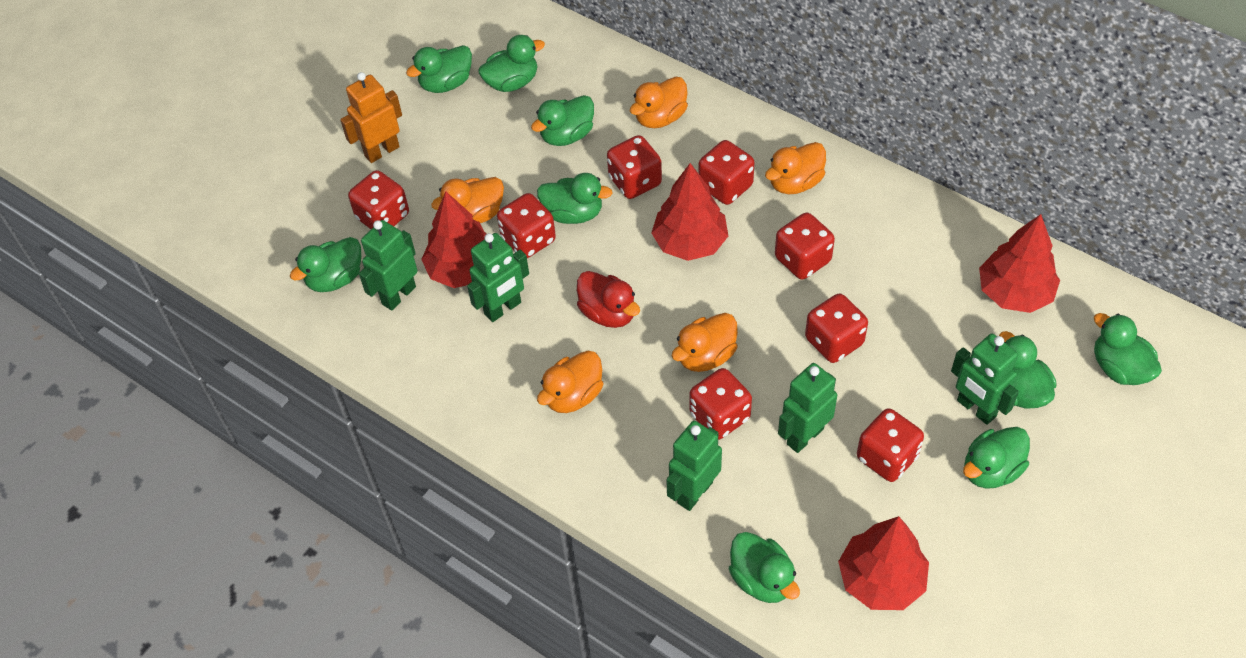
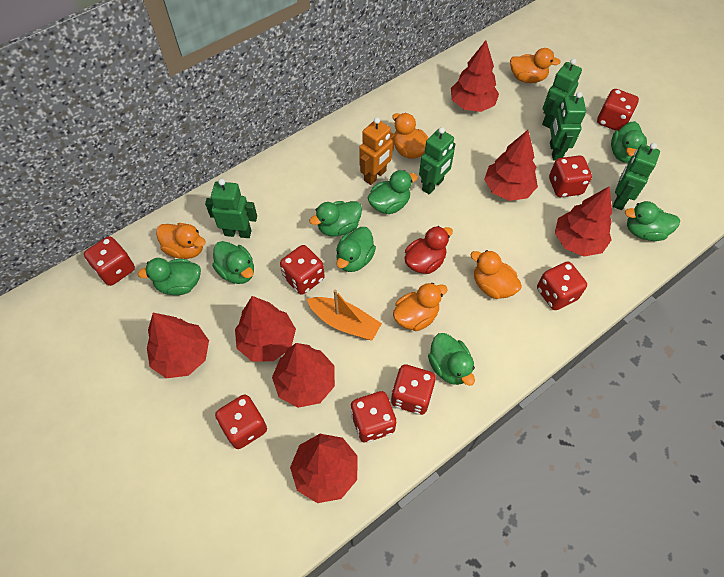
green duck: 9 -> 8
orange boat: 0 -> 1
red tree: 4 -> 7

